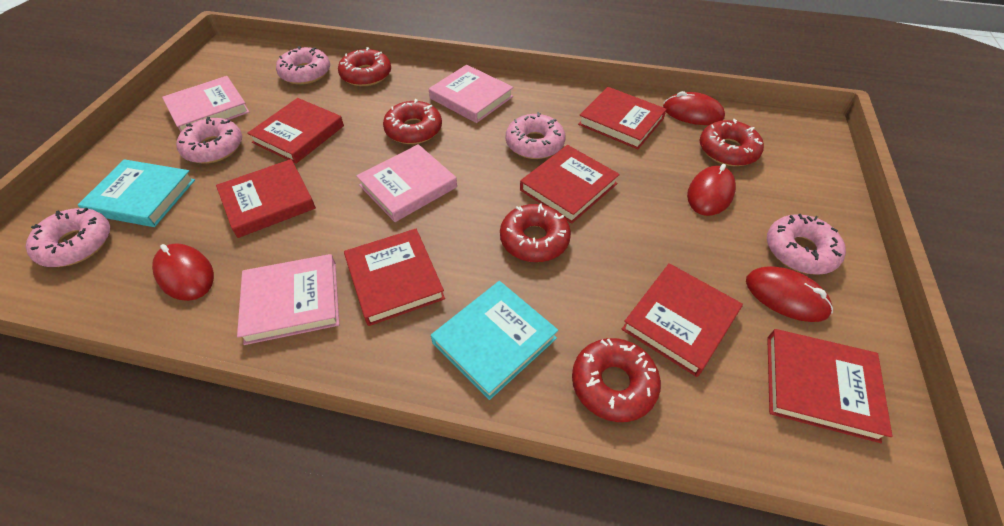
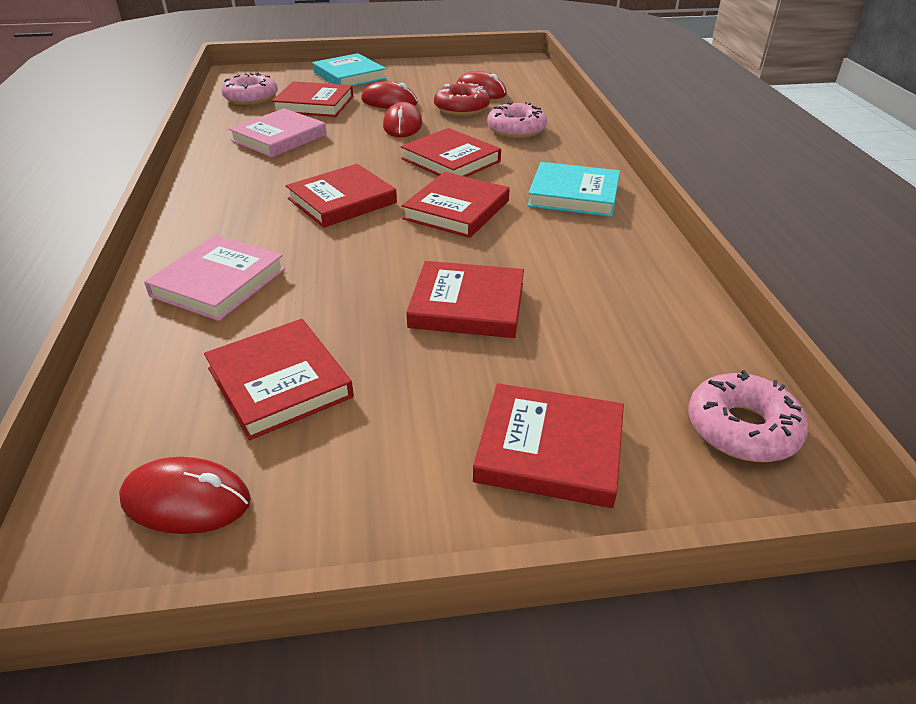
pink book: 4 -> 2
pink donut: 5 -> 3
red donut: 5 -> 1

